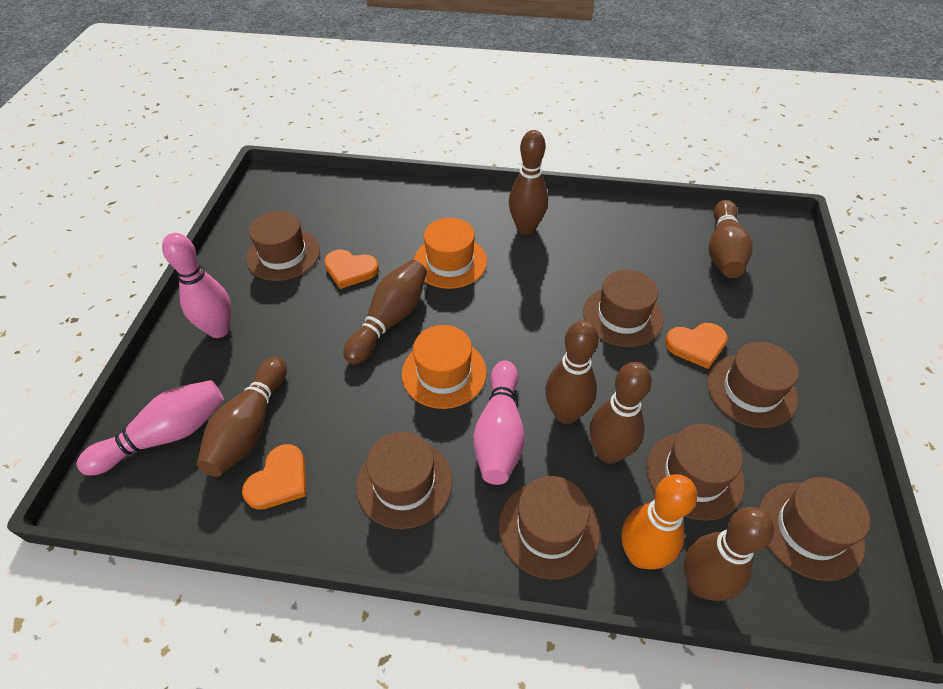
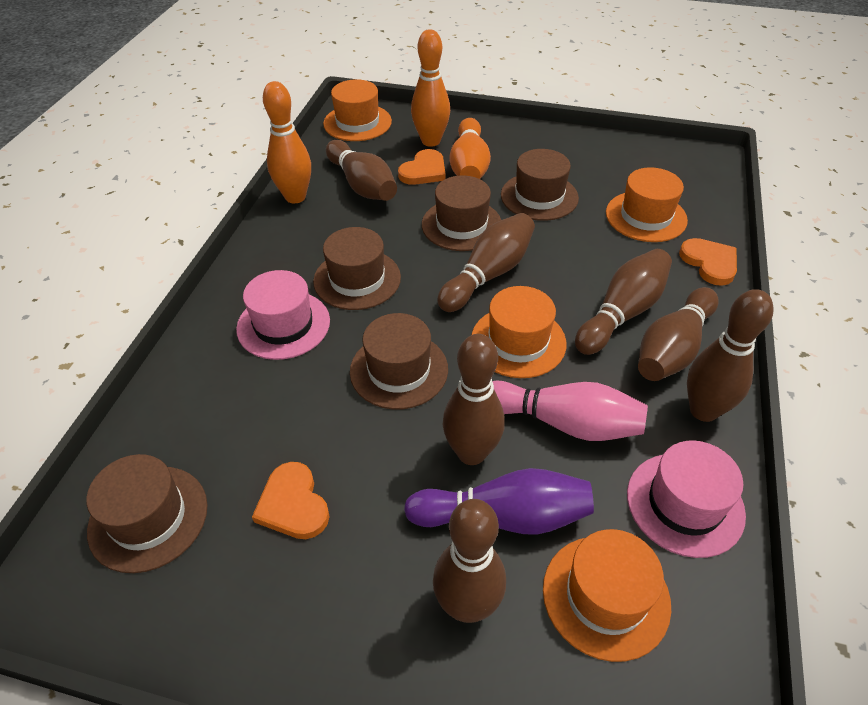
brown hat: 7 -> 5
orange bowling pin: 1 -> 3
orange hat: 2 -> 4
pink bowling pin: 3 -> 1
pink hat: 0 -> 2
purple bowling pin: 0 -> 1

